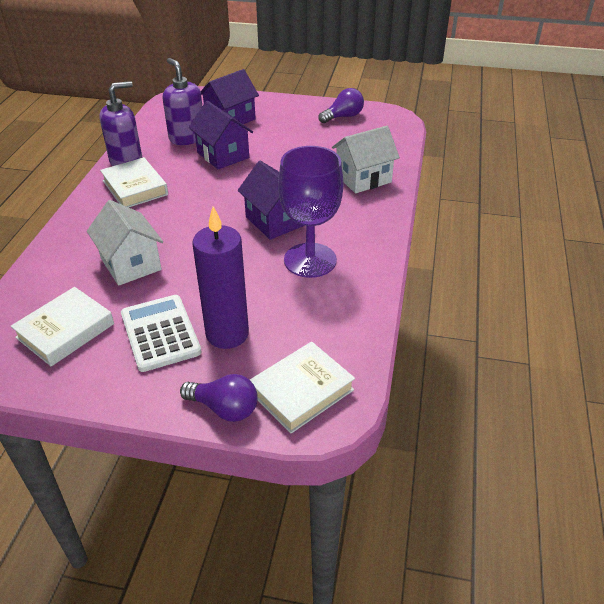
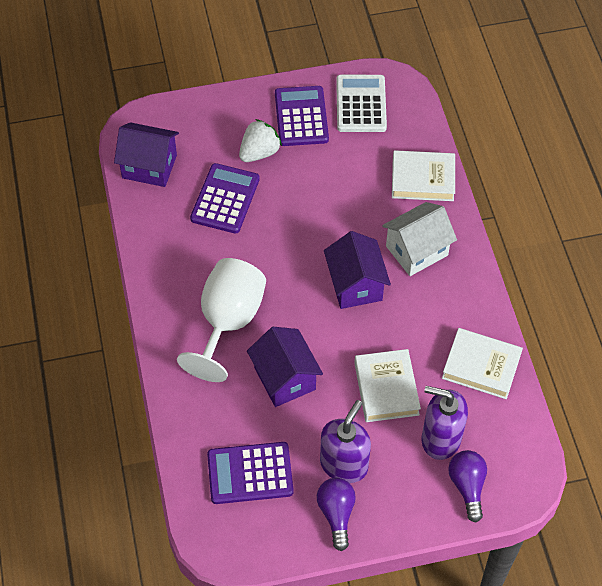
purple calculator: 0 -> 3
purple candle: 1 -> 0
purple goblet: 1 -> 0
white goblet: 0 -> 1
white house: 2 -> 1
white strawberry: 0 -> 1

